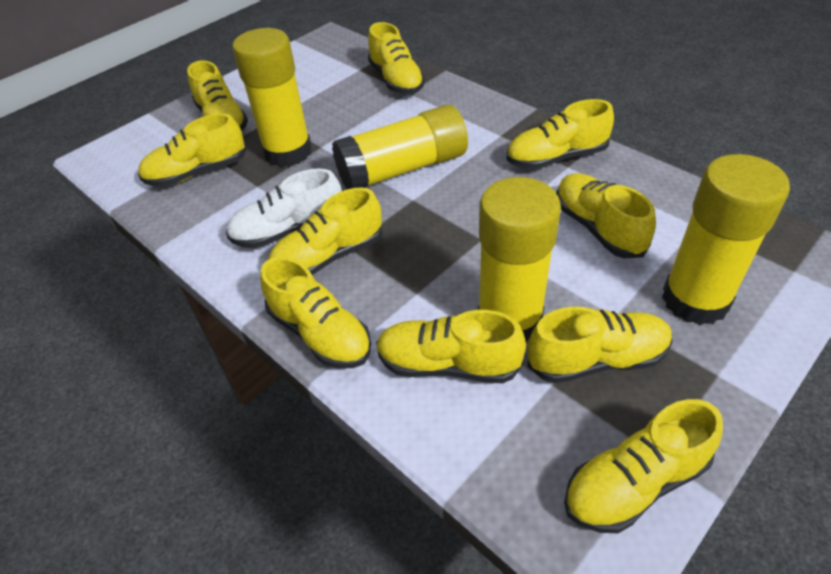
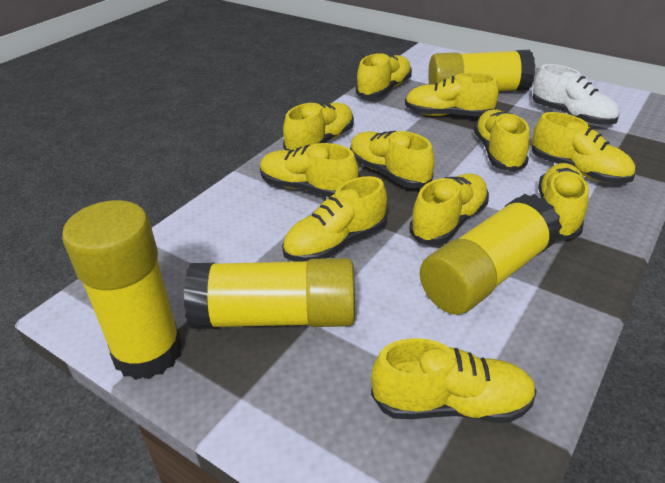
yellow shoe: 10 -> 11

